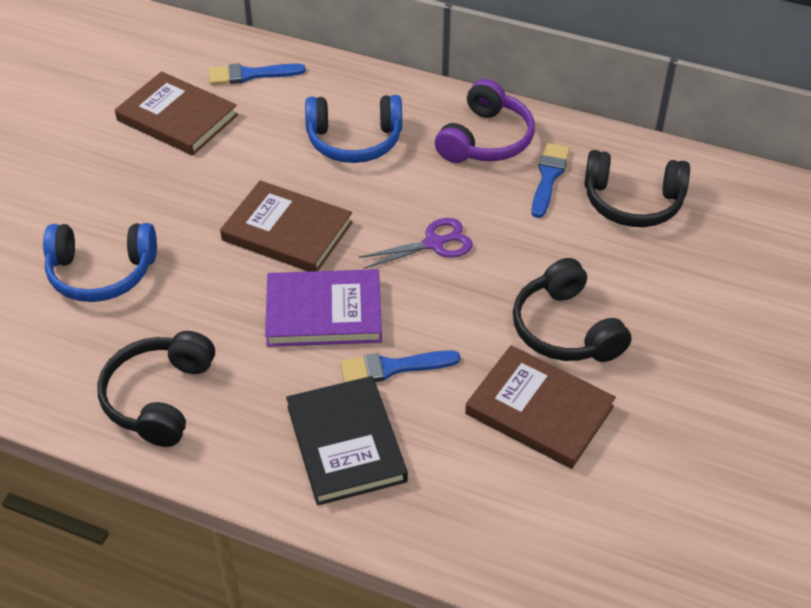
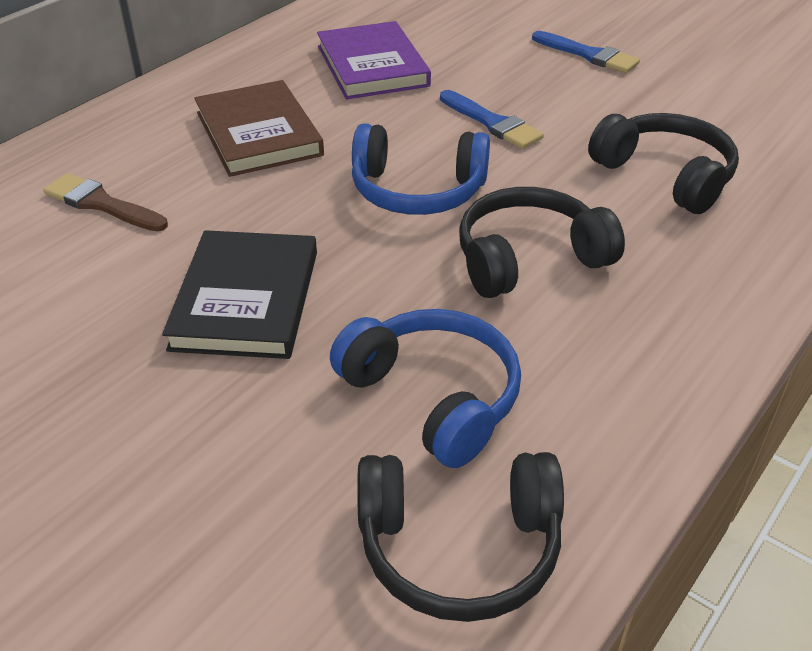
blue brush: 3 -> 2
brown book: 3 -> 1
brown brush: 0 -> 1
purple headphones: 1 -> 0
purple scissors: 1 -> 0

